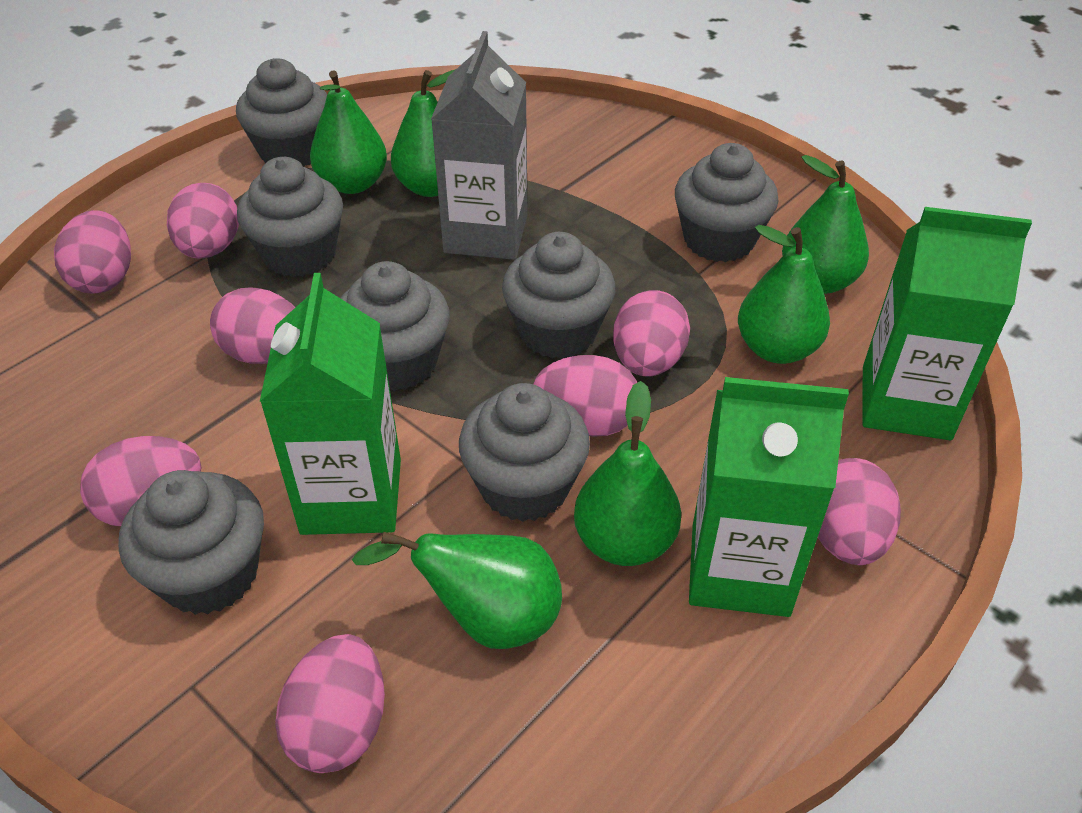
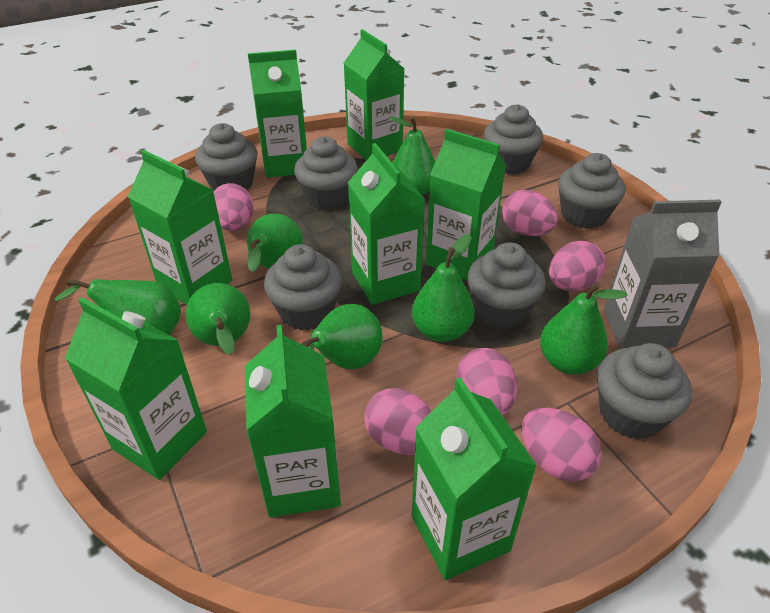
green carton: 3 -> 8
green pear: 6 -> 7
pink egg: 8 -> 6

